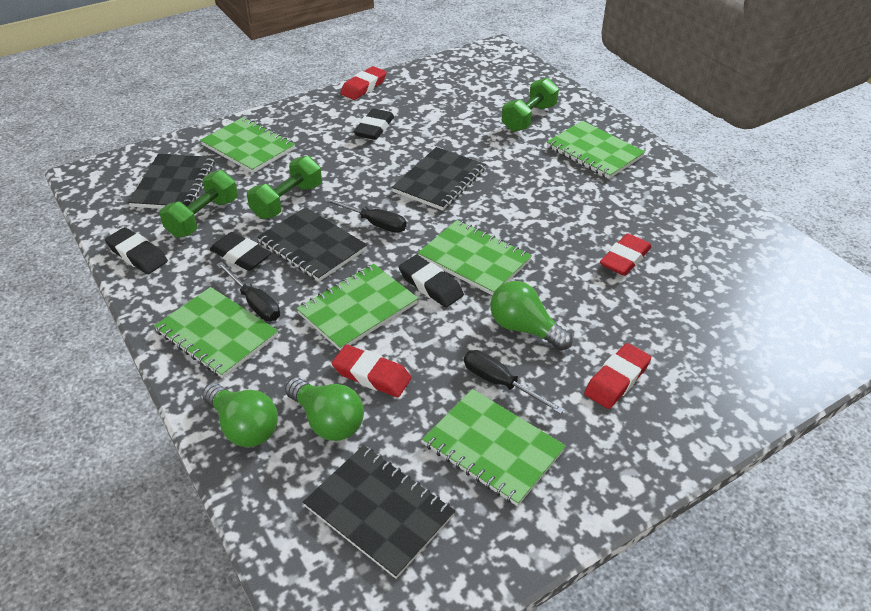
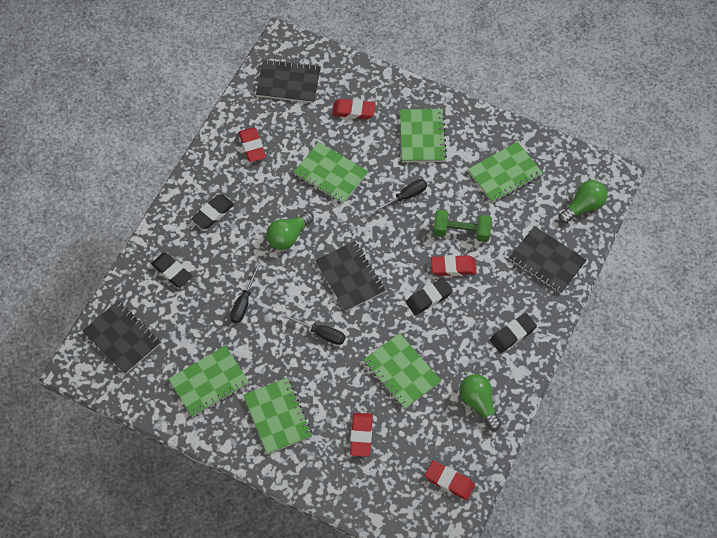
green dumbbell: 3 -> 1
red eraser: 4 -> 5

